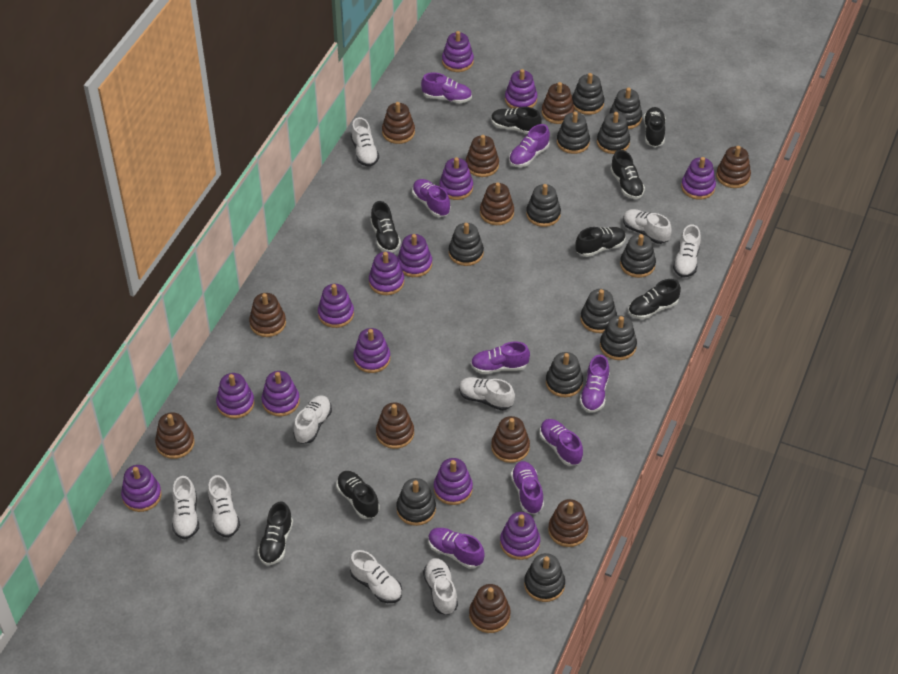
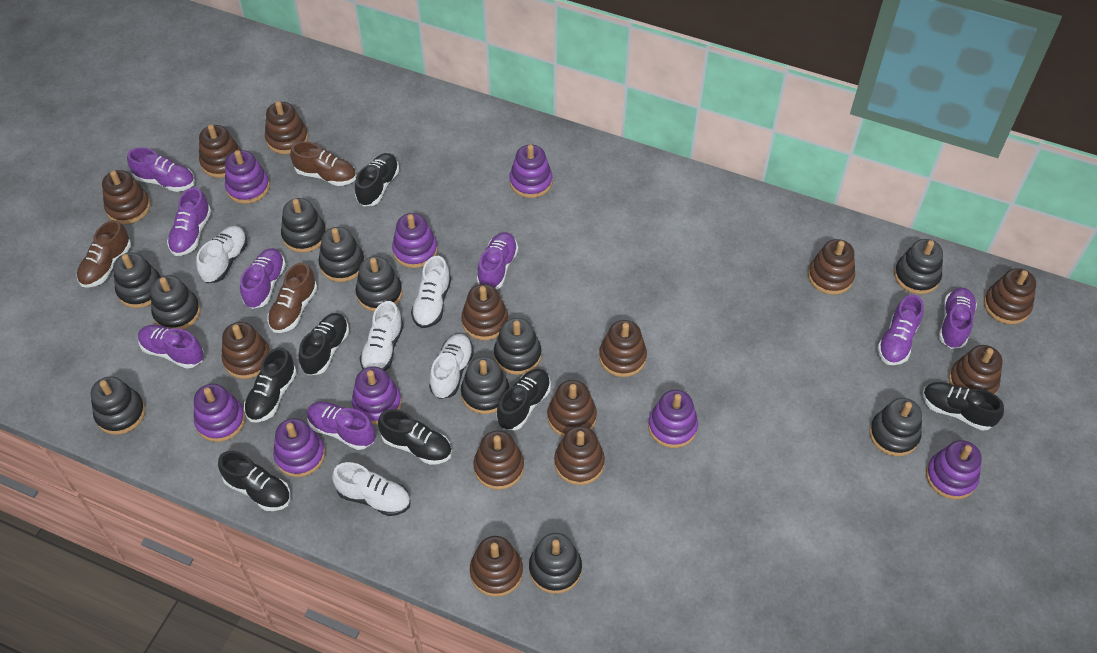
black shoe: 8 -> 7
black stacking toy: 12 -> 11
brown shoe: 0 -> 3
brown stacking toy: 11 -> 13
purple stacking toy: 13 -> 8
white shoe: 9 -> 5

